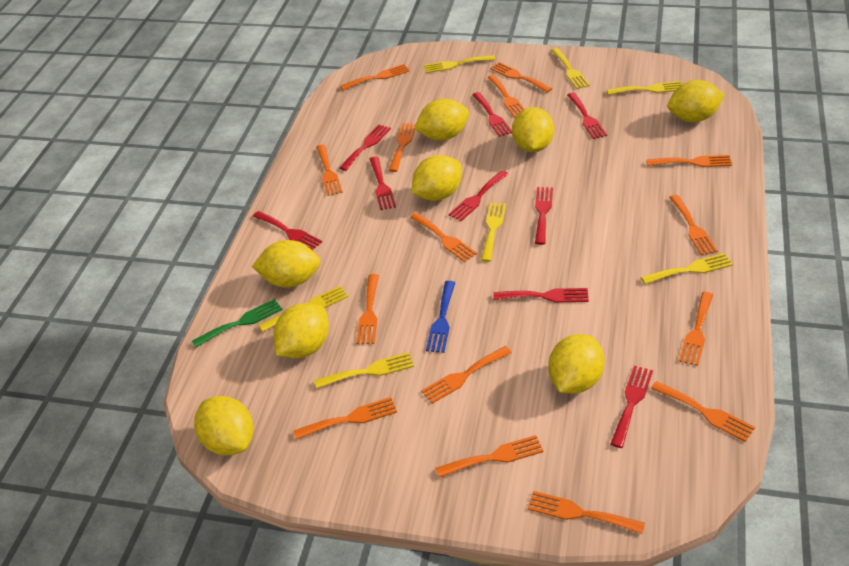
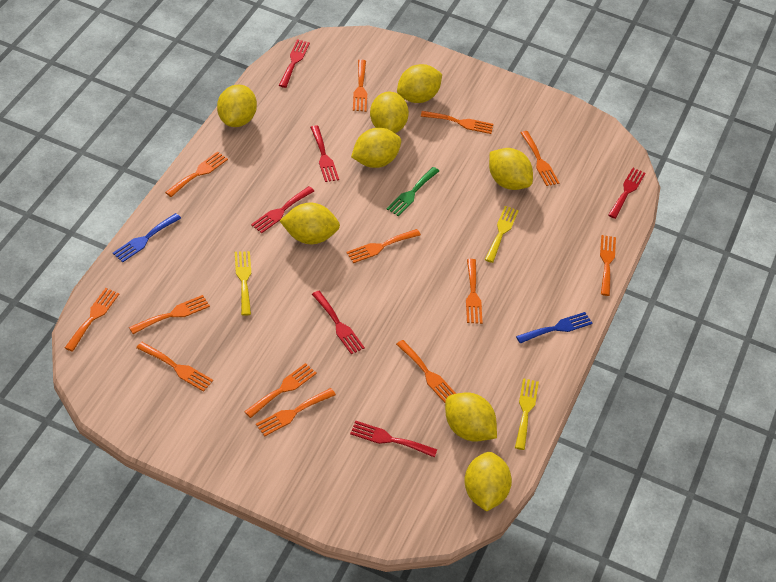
blue fork: 1 -> 2
orange fork: 15 -> 13
red fork: 9 -> 6
yellow fork: 7 -> 3

